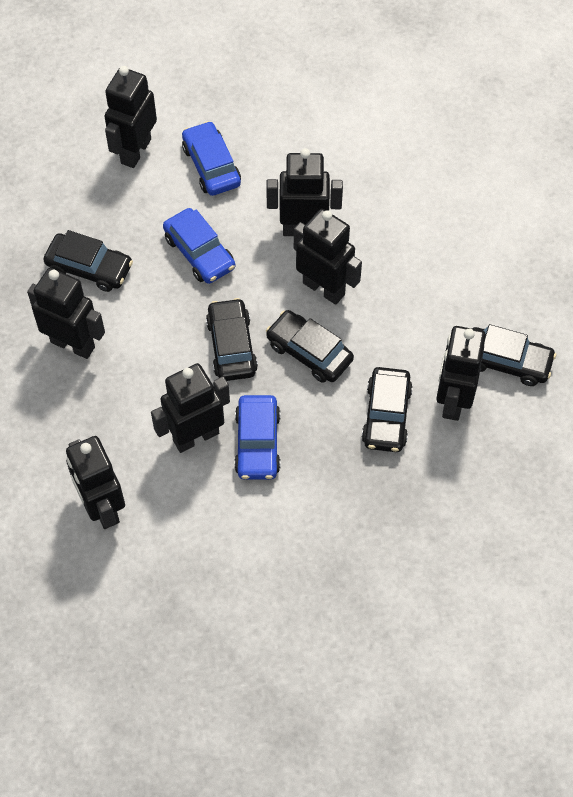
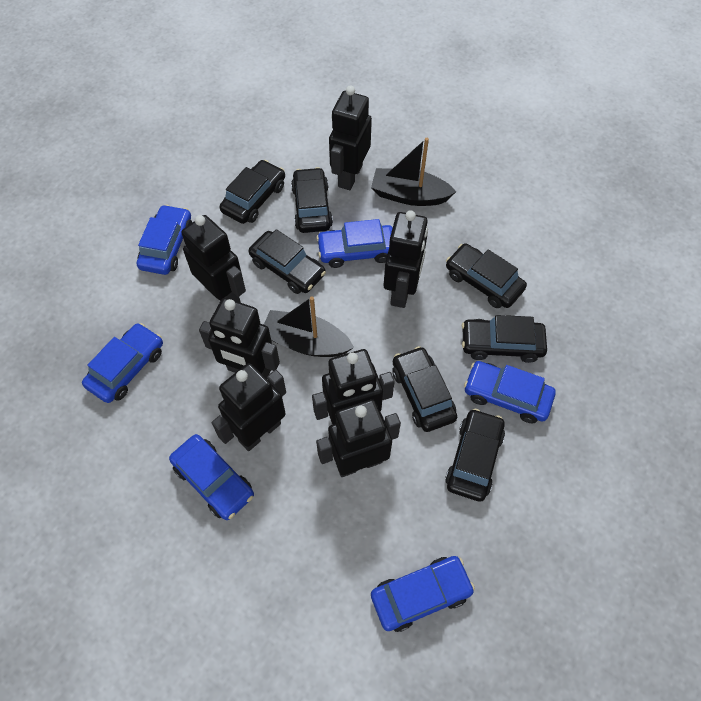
black boat: 0 -> 2
black car: 5 -> 7
blue car: 3 -> 6

